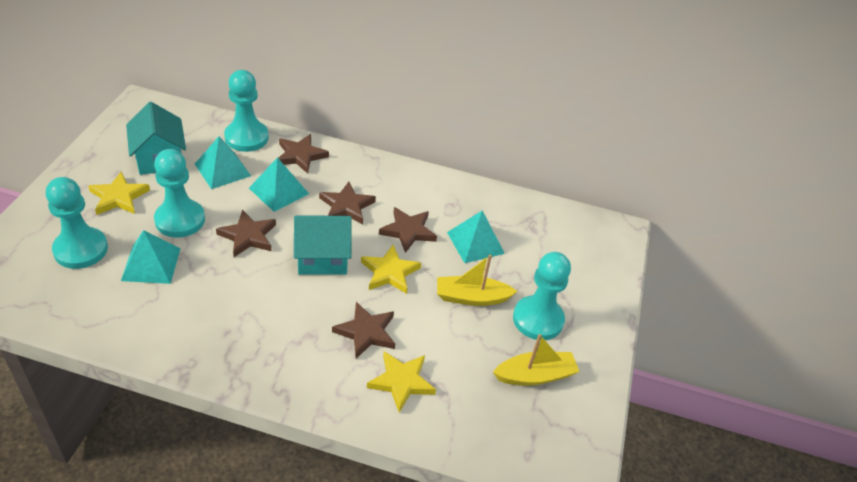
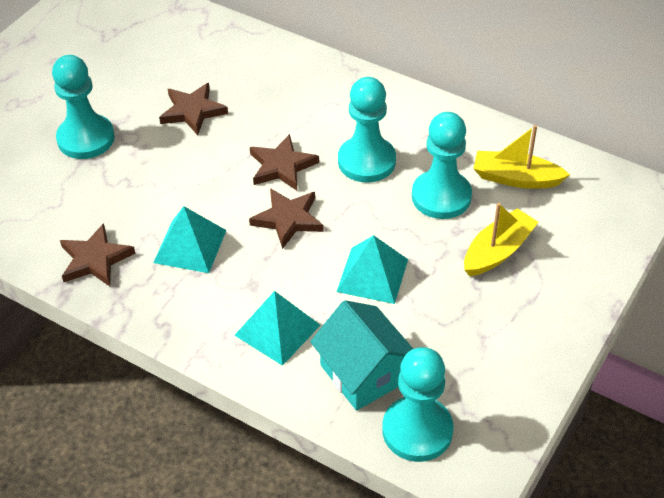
brown star: 5 -> 4
turquoise house: 2 -> 1
turquoise pyramid: 4 -> 3
yellow star: 3 -> 0

